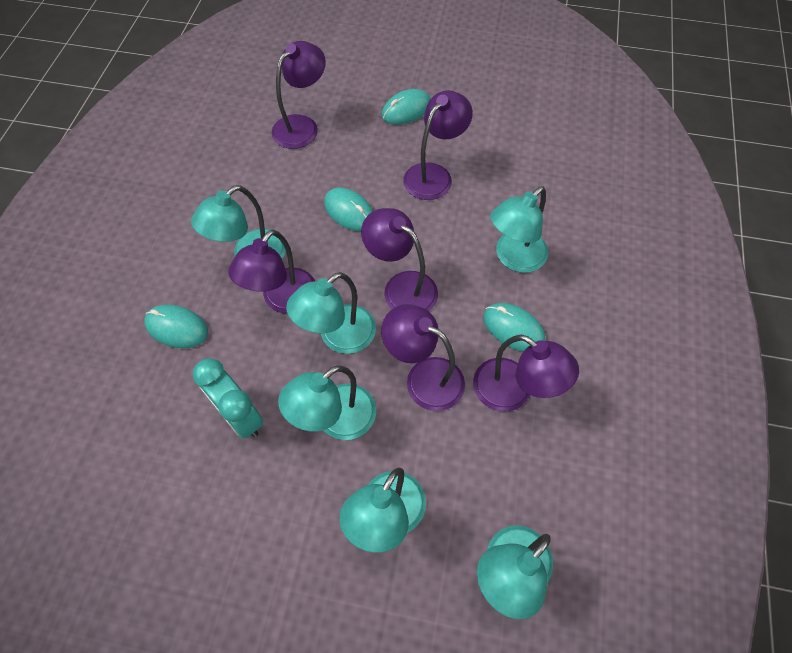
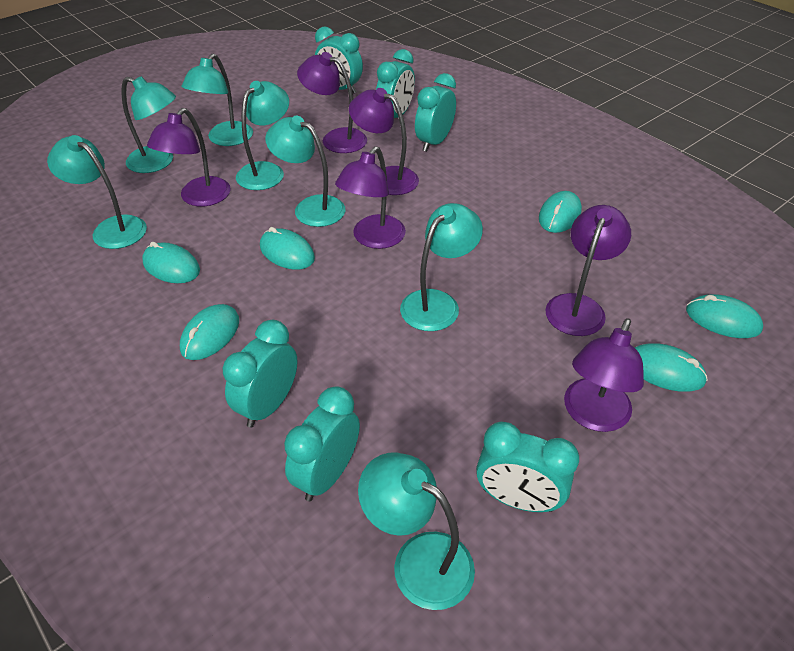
turquoise clock: 1 -> 6
turquoise lamp: 6 -> 7
turquoise mouse: 4 -> 6

